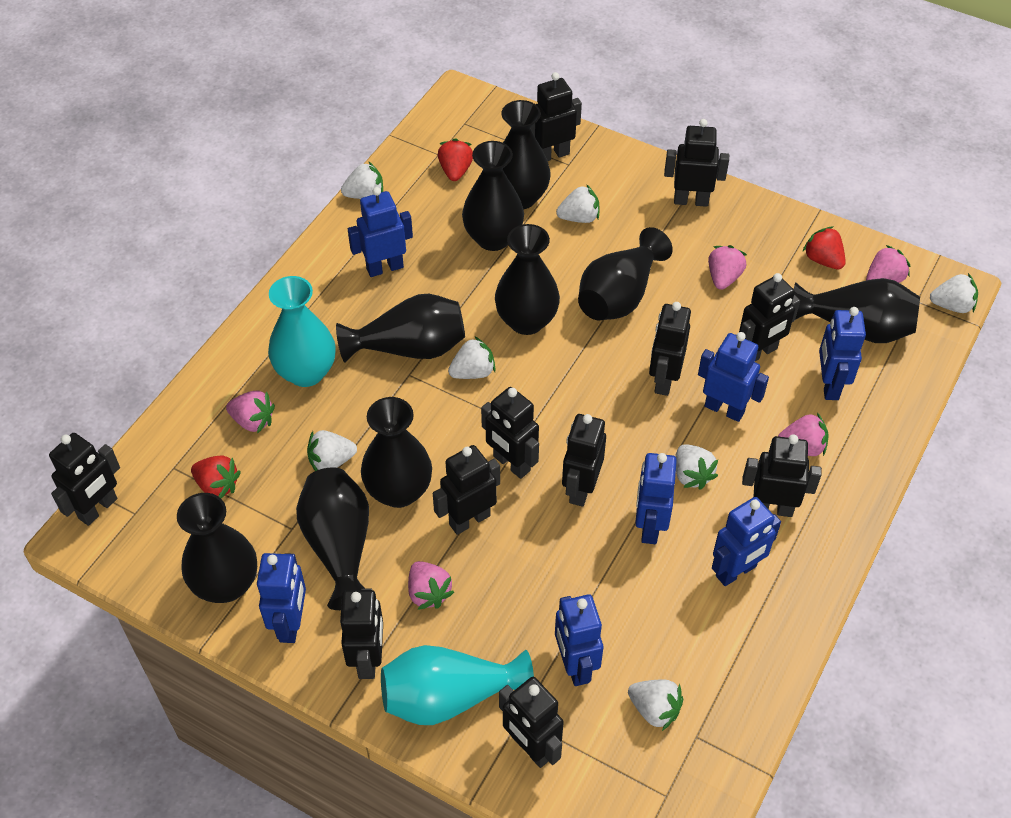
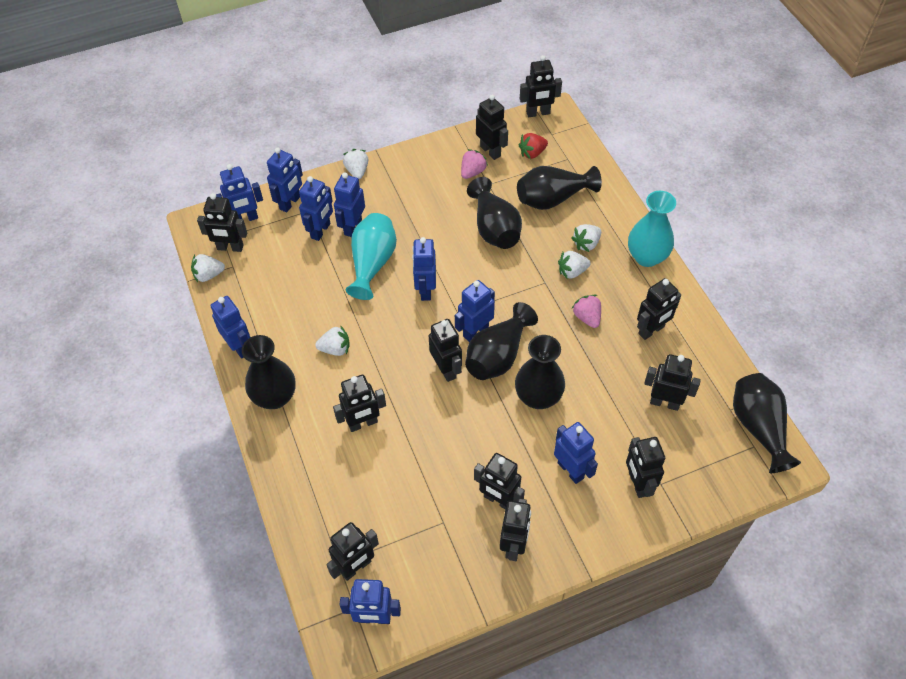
black vase: 9 -> 6
blue robot: 7 -> 9
pink strawberry: 5 -> 2
red strawberry: 3 -> 1
white strawberry: 7 -> 5

